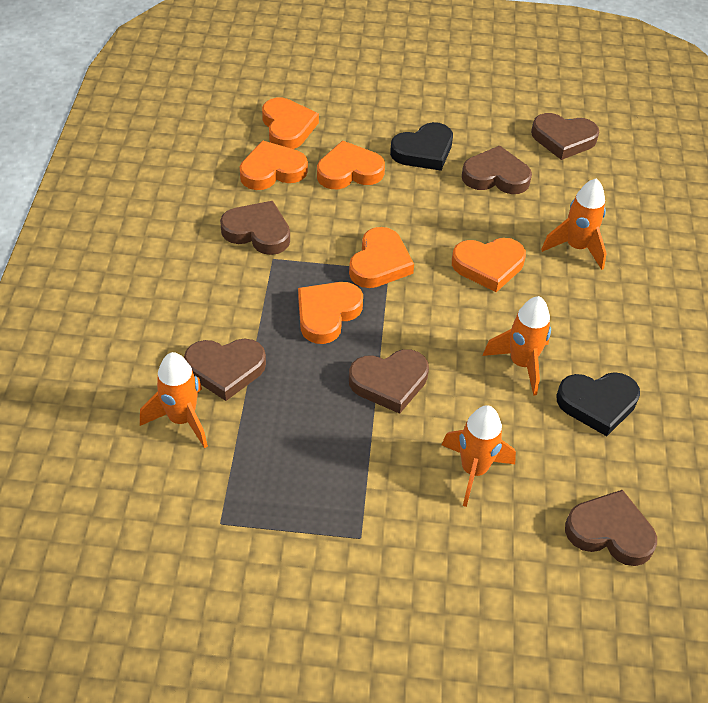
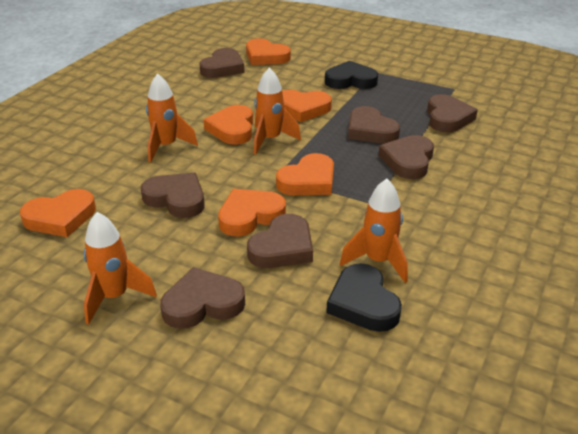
brown heart: 6 -> 7

